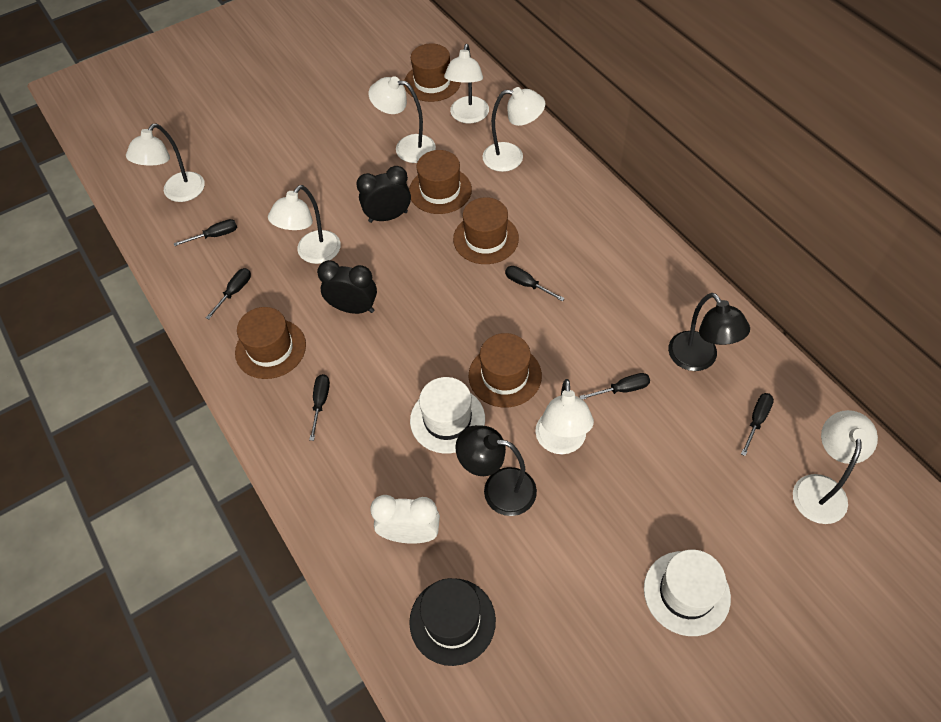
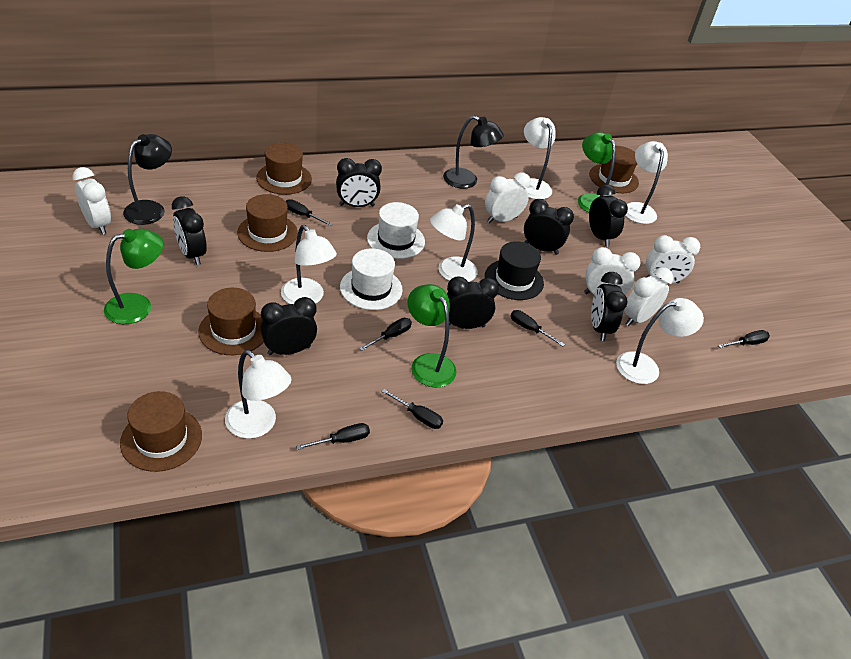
black clock: 2 -> 7
green lamp: 0 -> 3
white clock: 1 -> 5
white lamp: 7 -> 6

